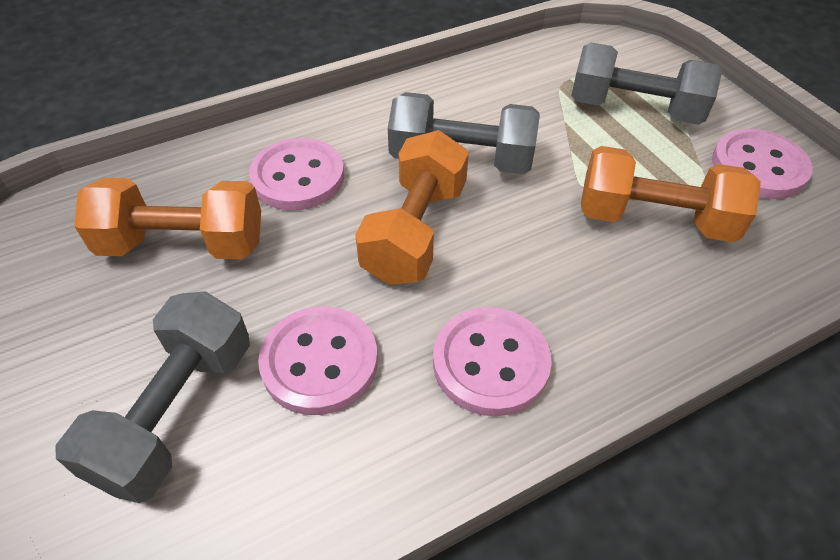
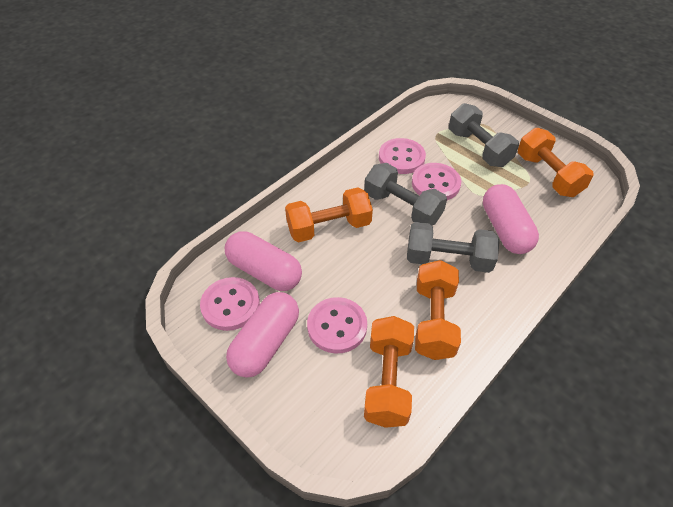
orange dumbbell: 3 -> 4
pink capsule: 0 -> 3

